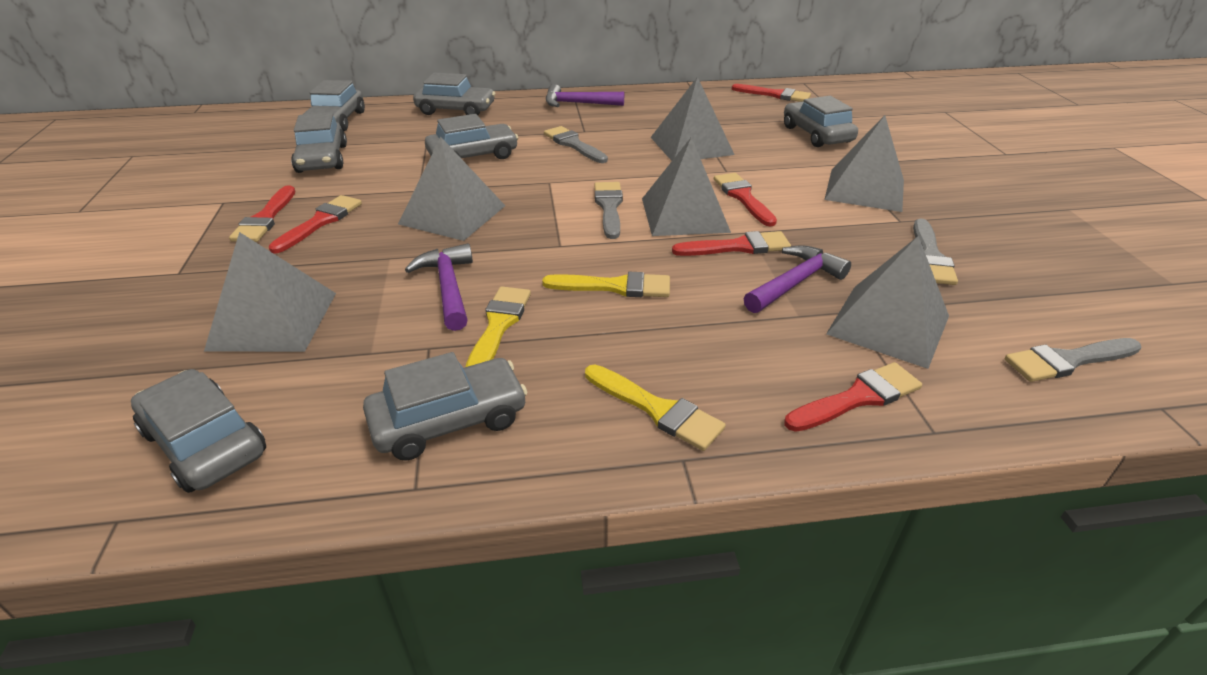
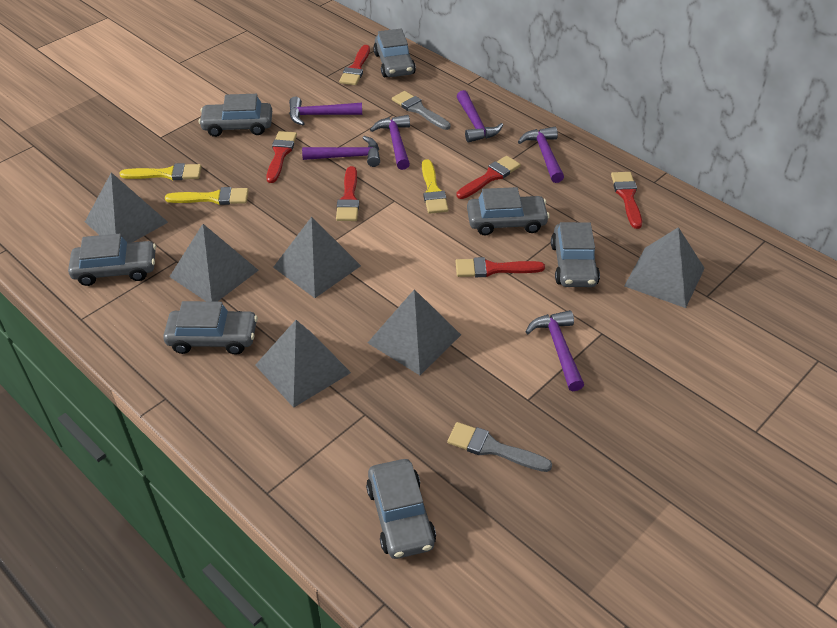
grey brush: 4 -> 2
purple hammer: 3 -> 6

